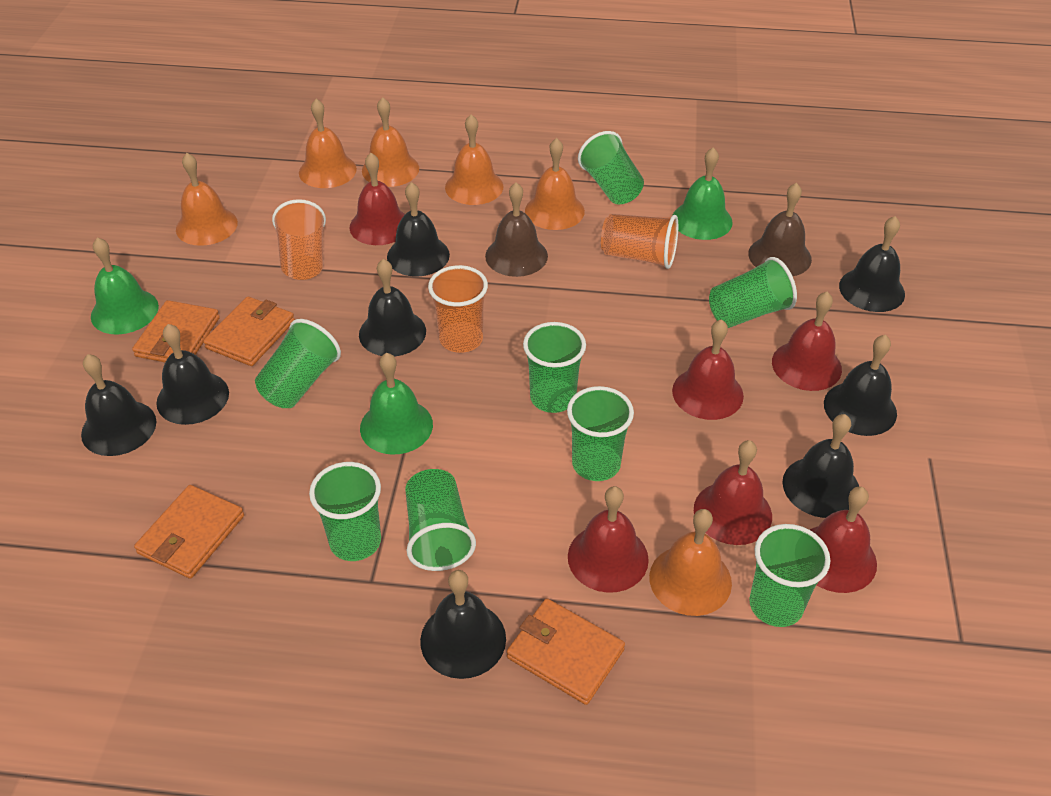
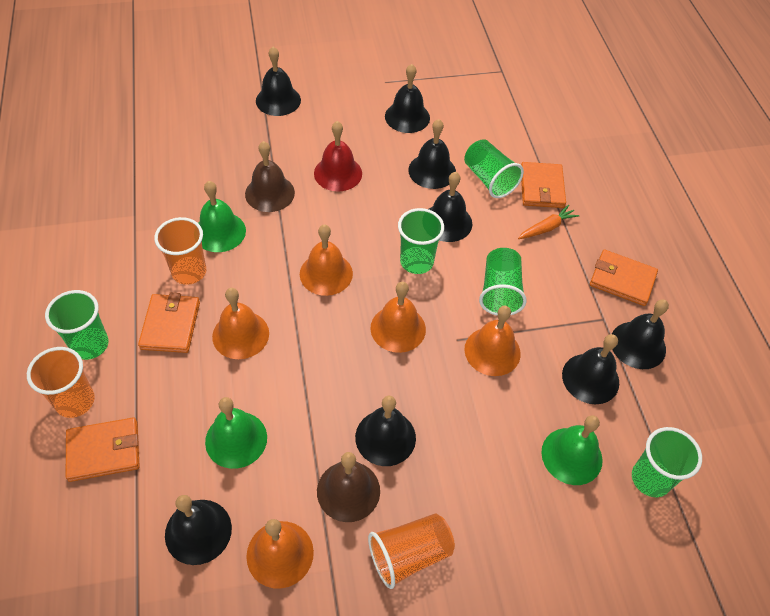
green cup: 8 -> 5
orange bell: 6 -> 5
orange carrot: 0 -> 1
red bell: 6 -> 1

